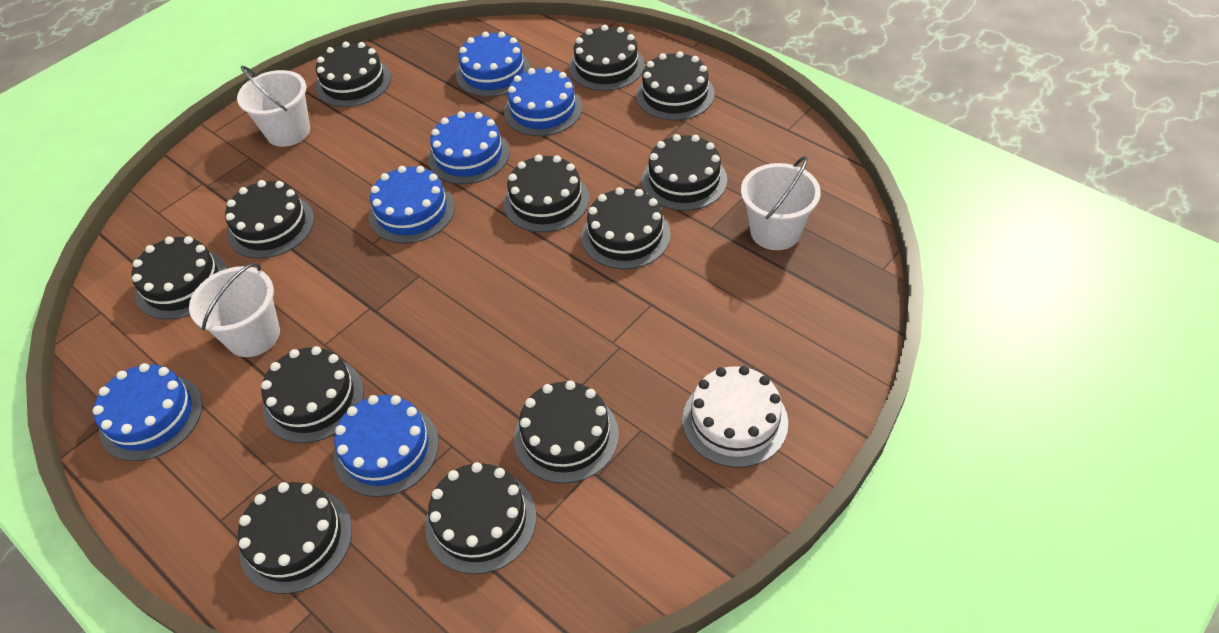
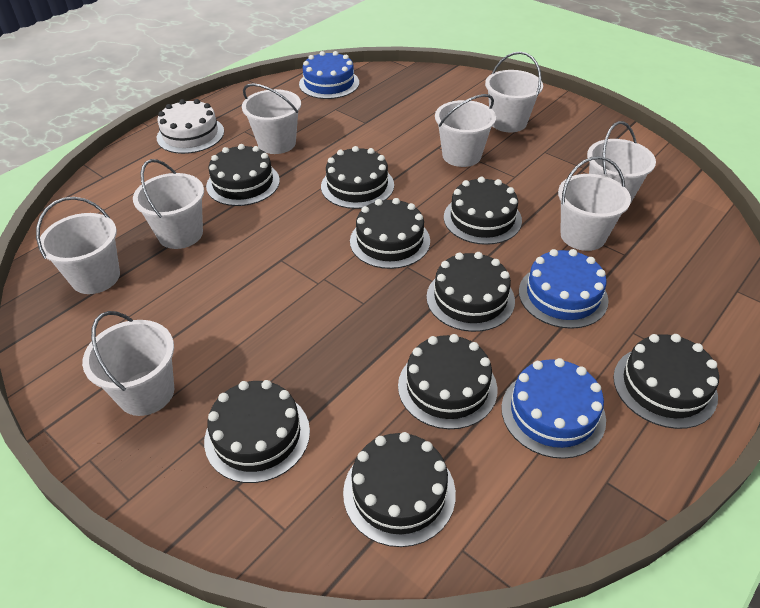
black cake: 12 -> 9
blue cake: 6 -> 3
white bucket: 3 -> 8

